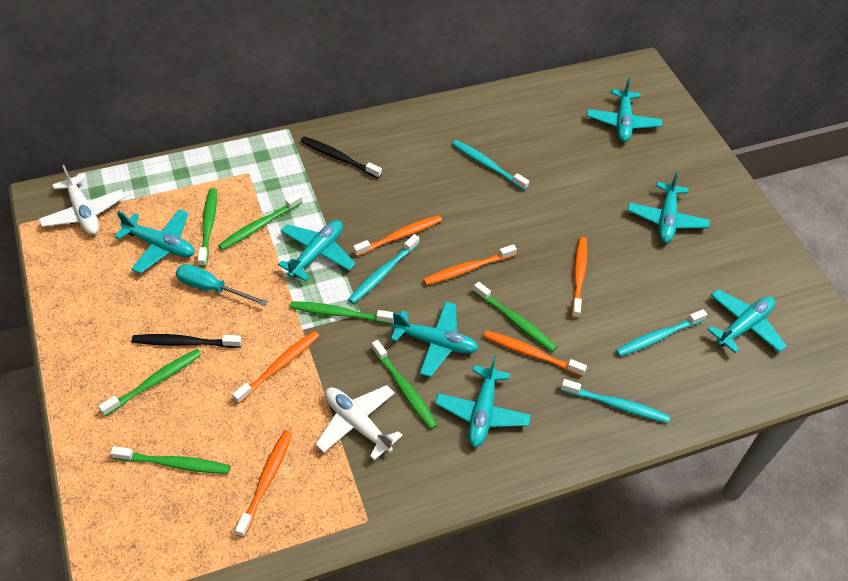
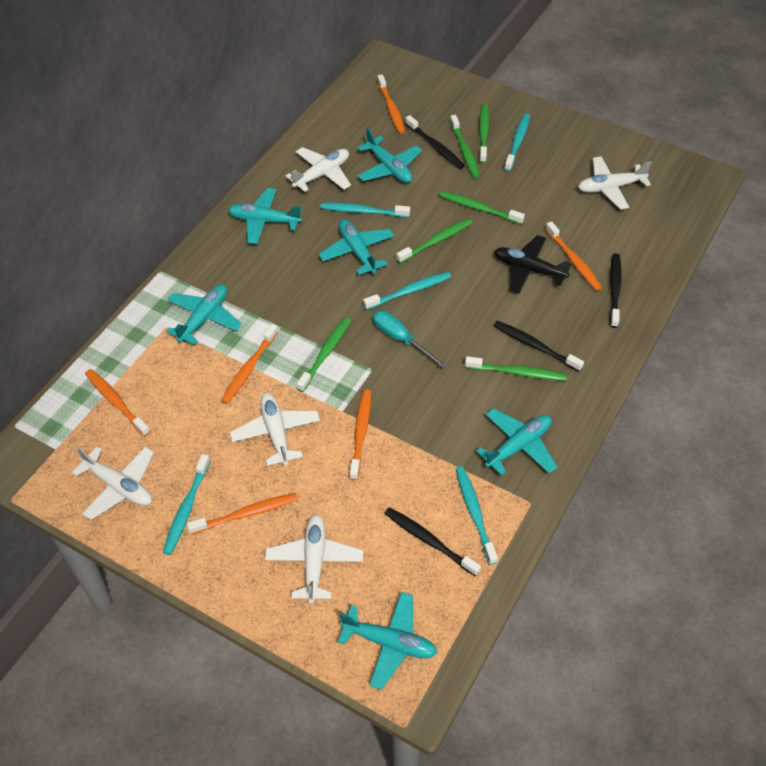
black plane: 0 -> 1
black toothbrush: 2 -> 4
green toothbrush: 7 -> 6
turquoise plane: 7 -> 6
turquoise toothbrush: 4 -> 5
white plane: 2 -> 5

